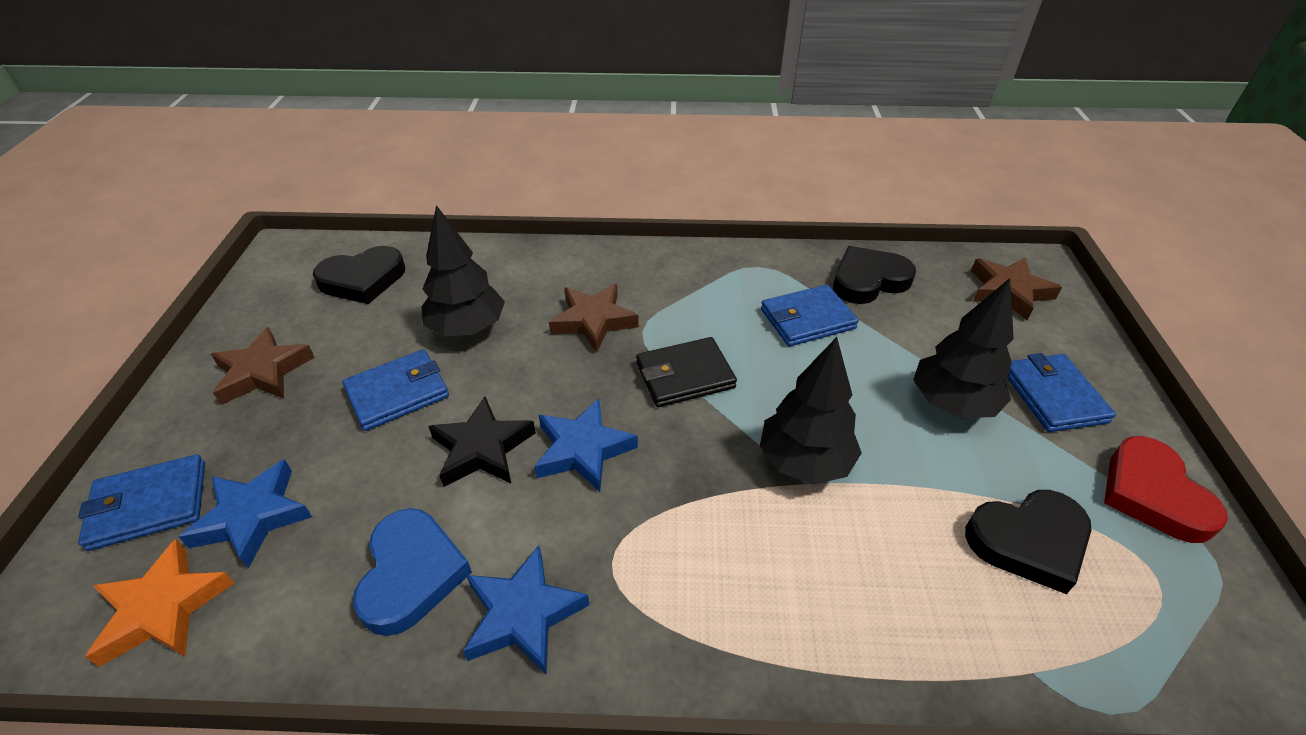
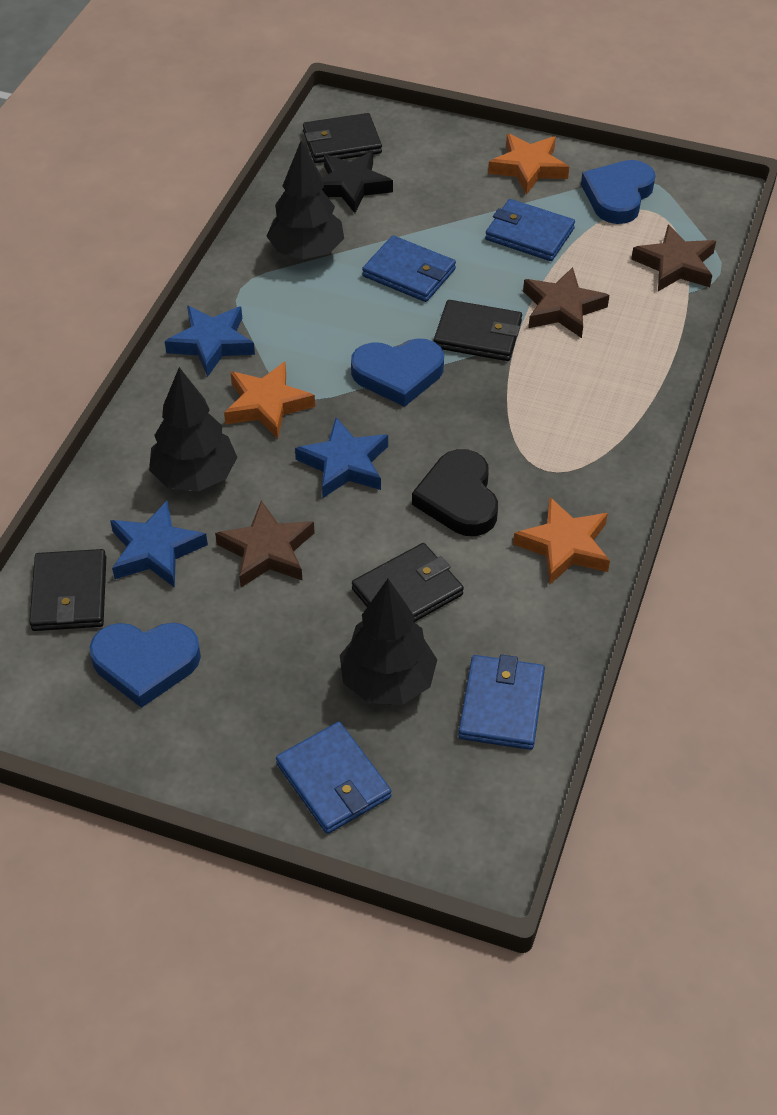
black heart: 3 -> 1
black wallet: 1 -> 4
blue heart: 1 -> 3
orange star: 1 -> 3
red heart: 1 -> 0

